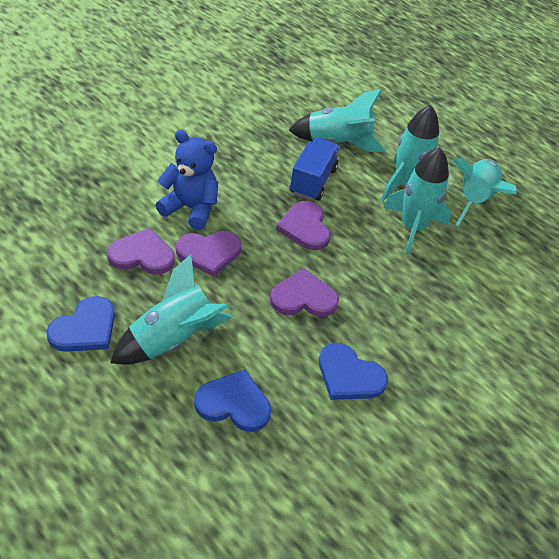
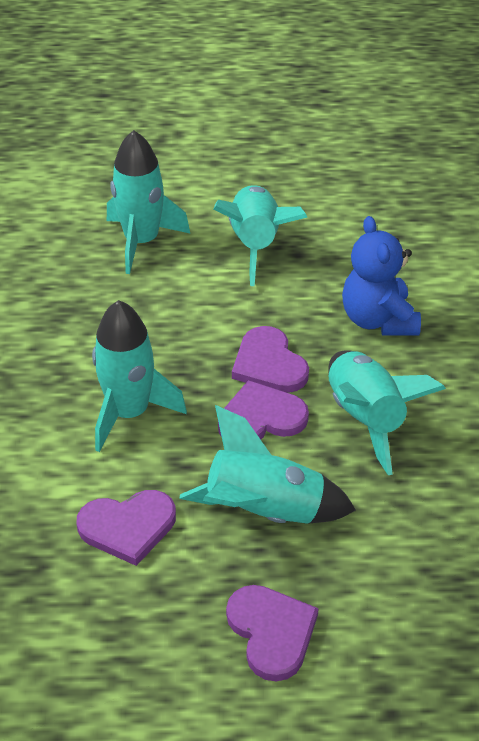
blue heart: 3 -> 0
blue truck: 1 -> 0

